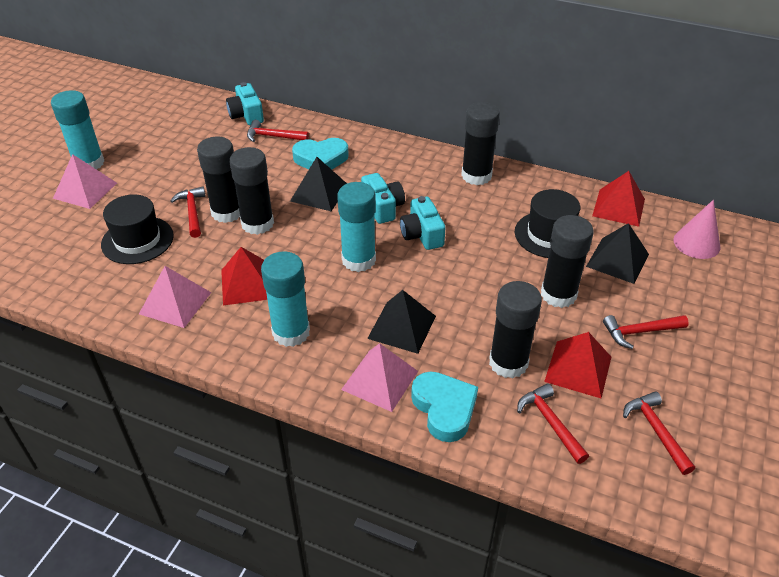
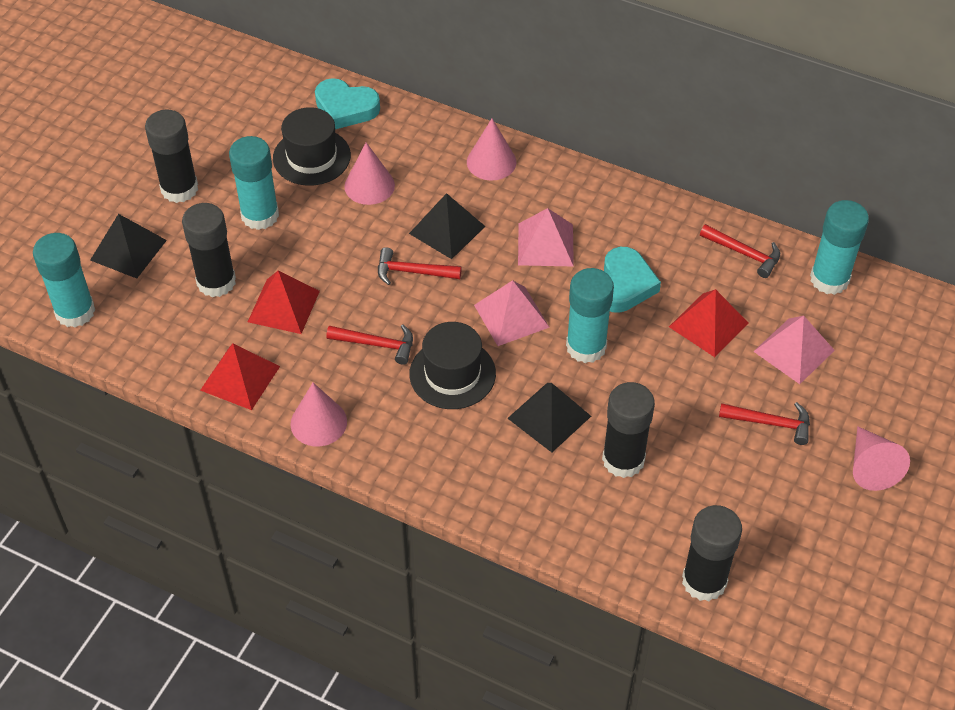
black glue stick: 5 -> 4
pink cone: 1 -> 4
red hammer: 5 -> 4
turquoise camera: 3 -> 0
turquoise glue stick: 3 -> 4

